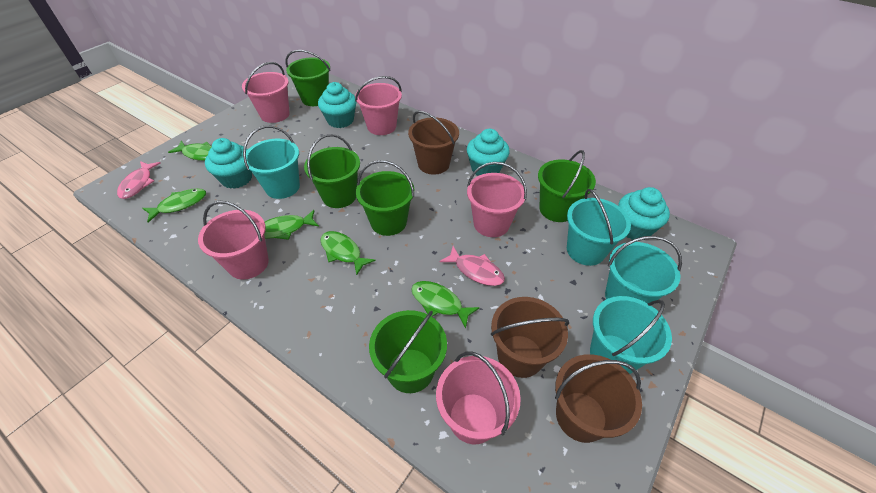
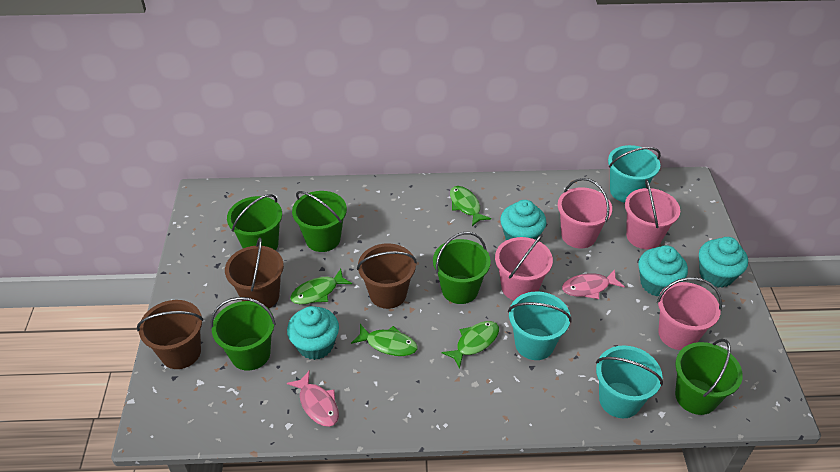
green fish: 5 -> 4
pink bucket: 5 -> 4
turquoise bucket: 4 -> 3

